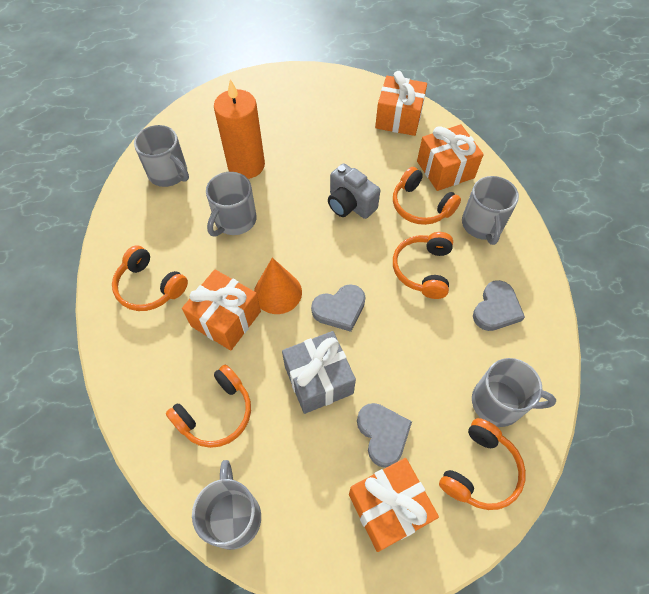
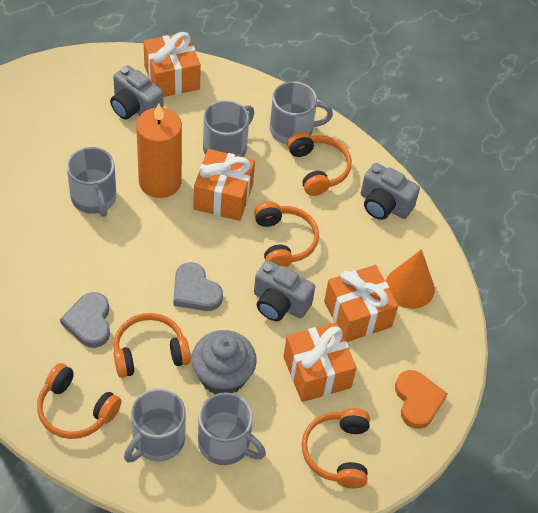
grey camera: 1 -> 3
grey cupcake: 0 -> 1
grey gift: 1 -> 0
grey heart: 3 -> 2
orange heart: 0 -> 1

